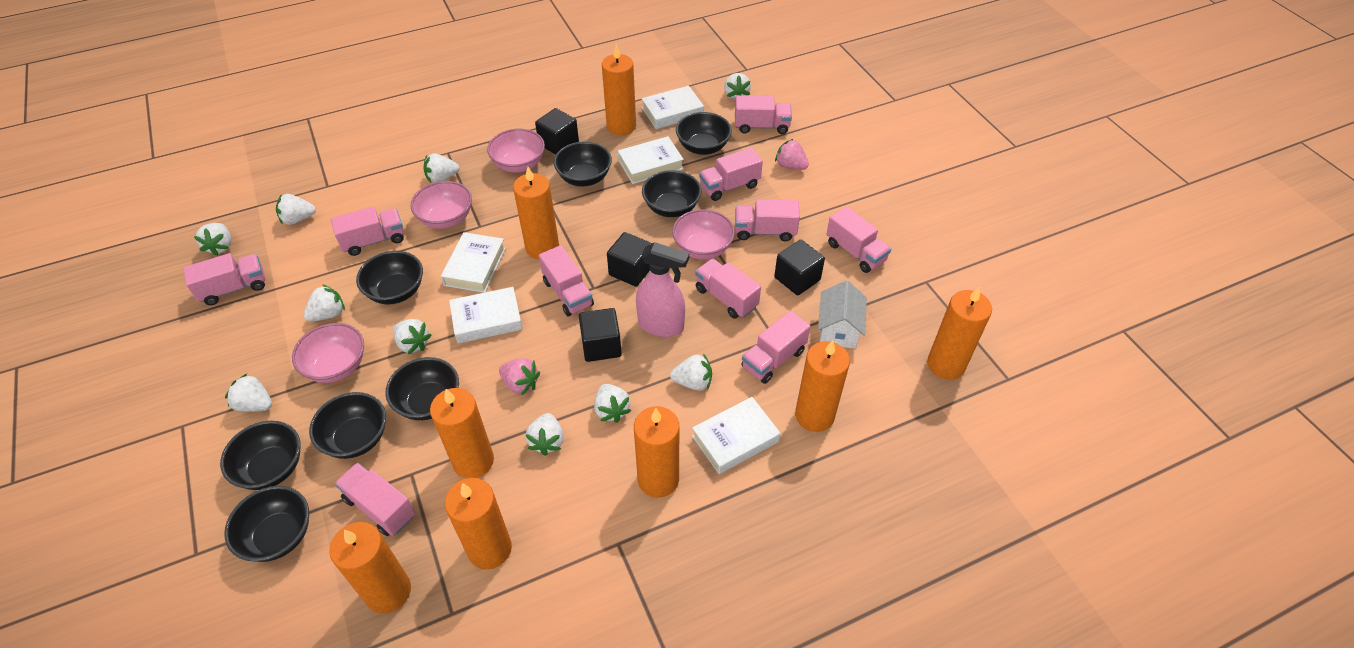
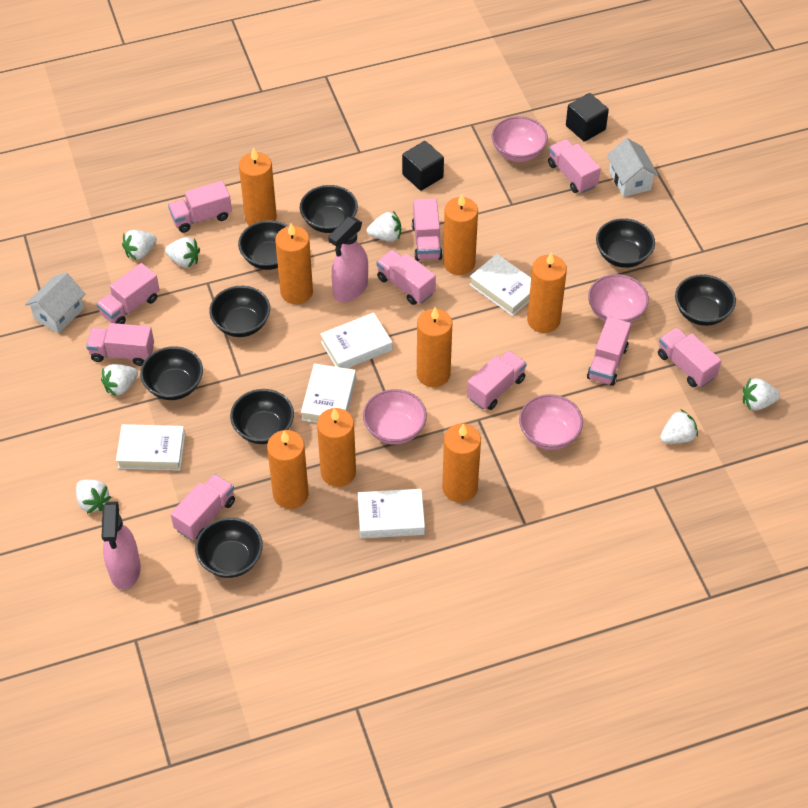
black cube: 4 -> 2
pink spray bottle: 1 -> 2
pink strawberry: 2 -> 0
white house: 1 -> 2
white strawberry: 10 -> 7

